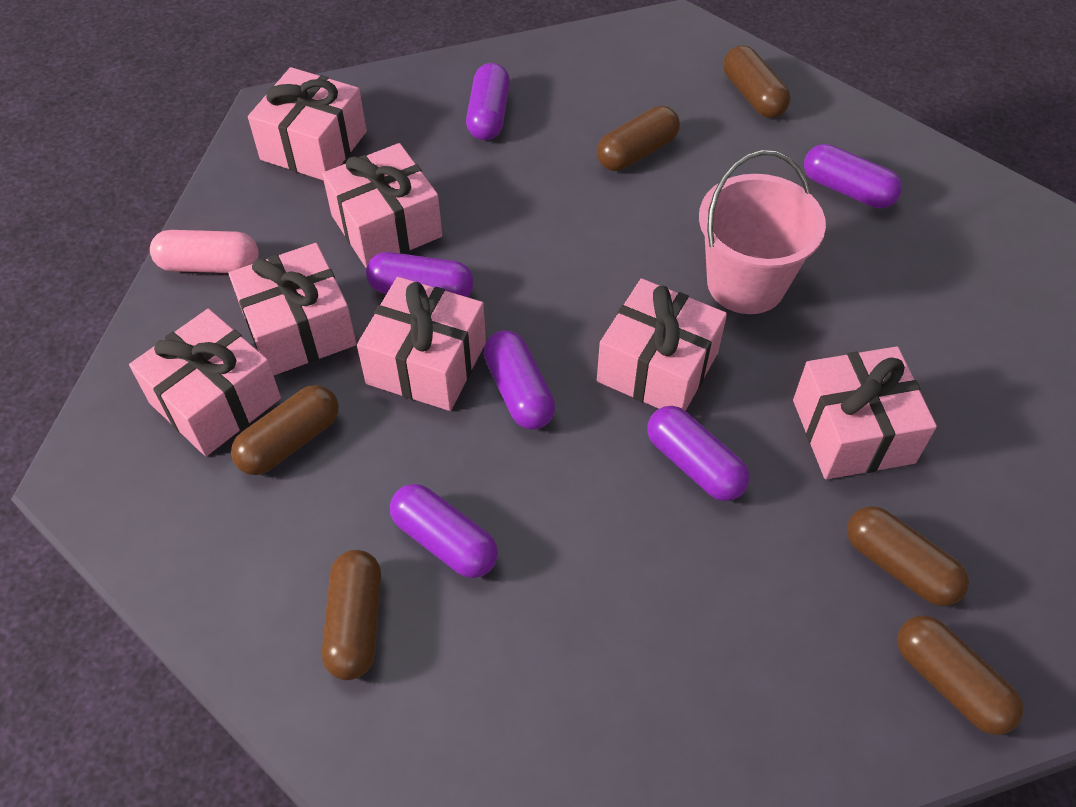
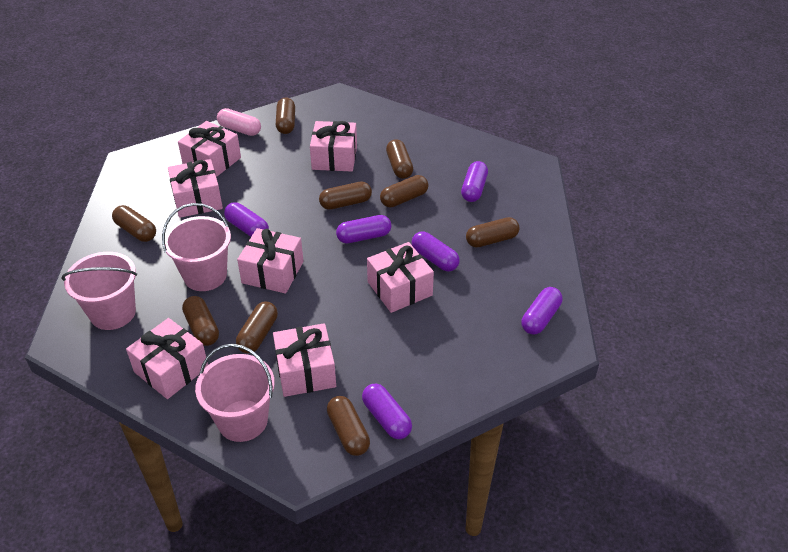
brown capsule: 6 -> 9
pink bucket: 1 -> 3

